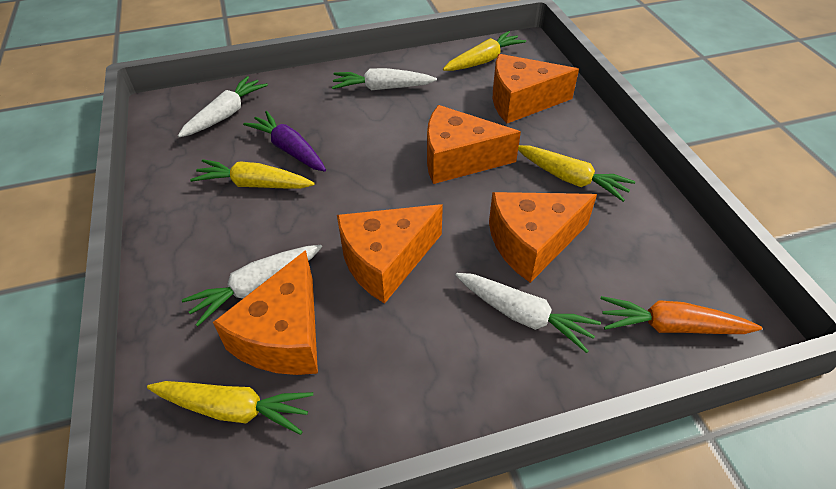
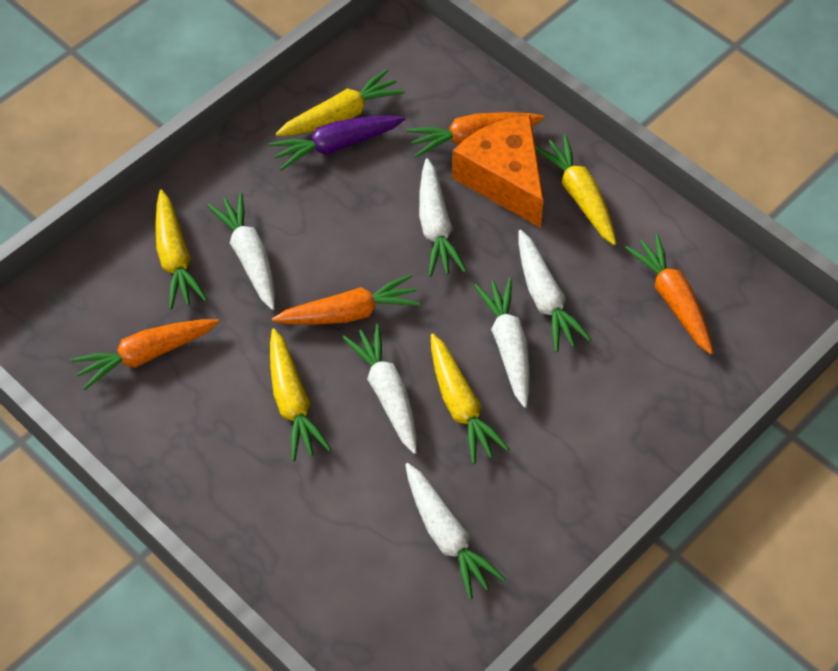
orange carrot: 1 -> 4
orange cheese: 5 -> 1
white carrot: 4 -> 6
yellow carrot: 4 -> 5

